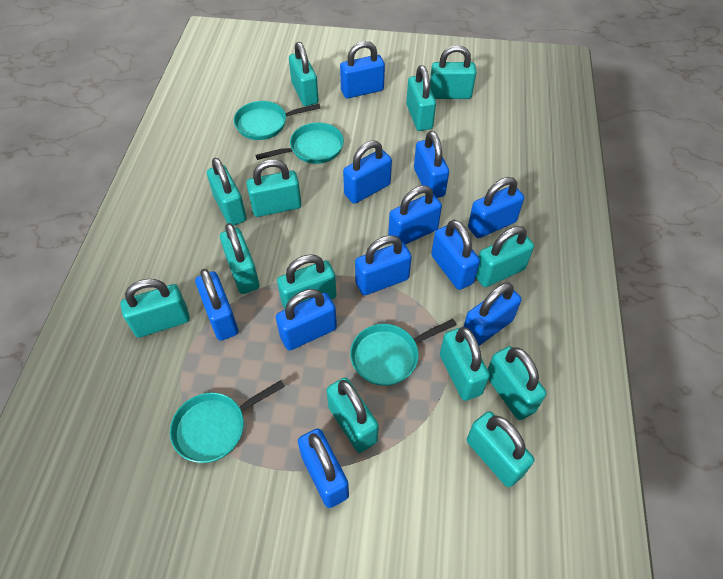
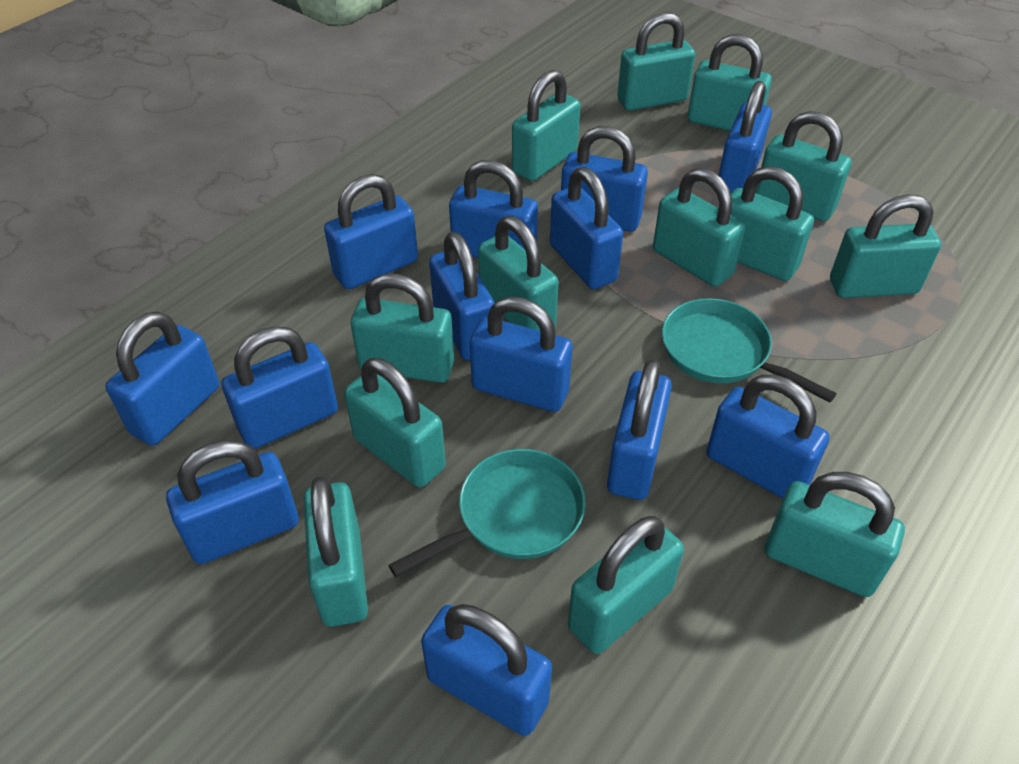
blue padlock: 11 -> 13
turquoise pan: 4 -> 2

